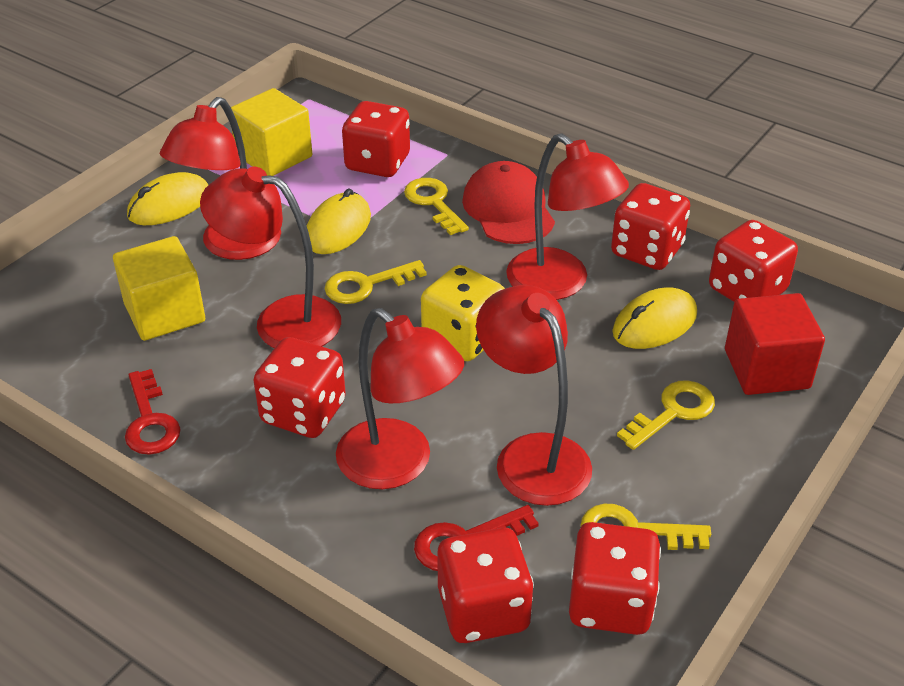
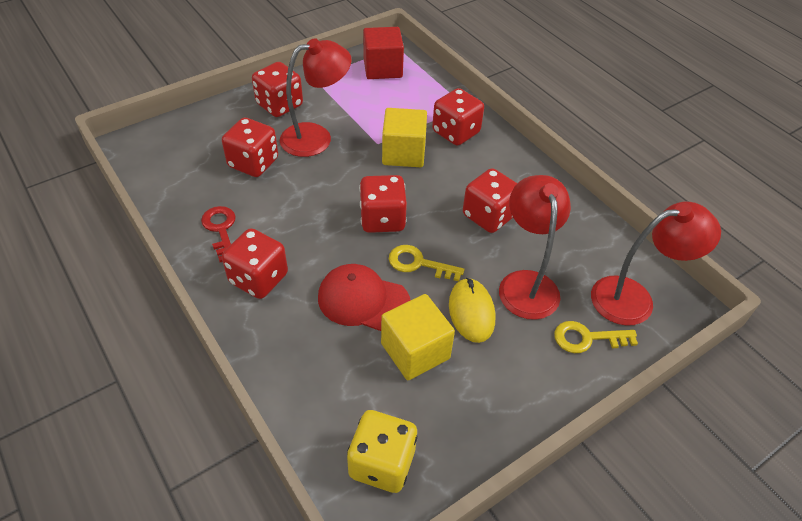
red key: 2 -> 1
red lamp: 5 -> 3
yellow key: 4 -> 2
yellow mouse: 3 -> 1

